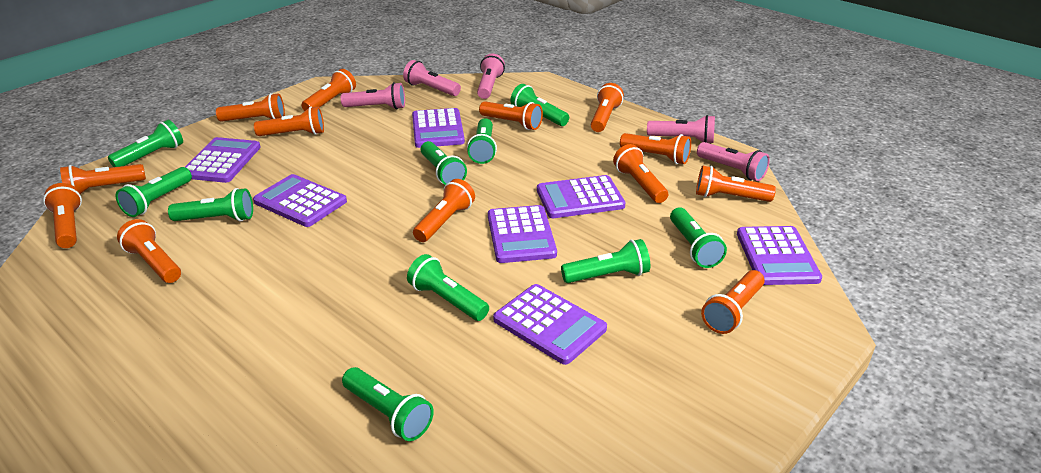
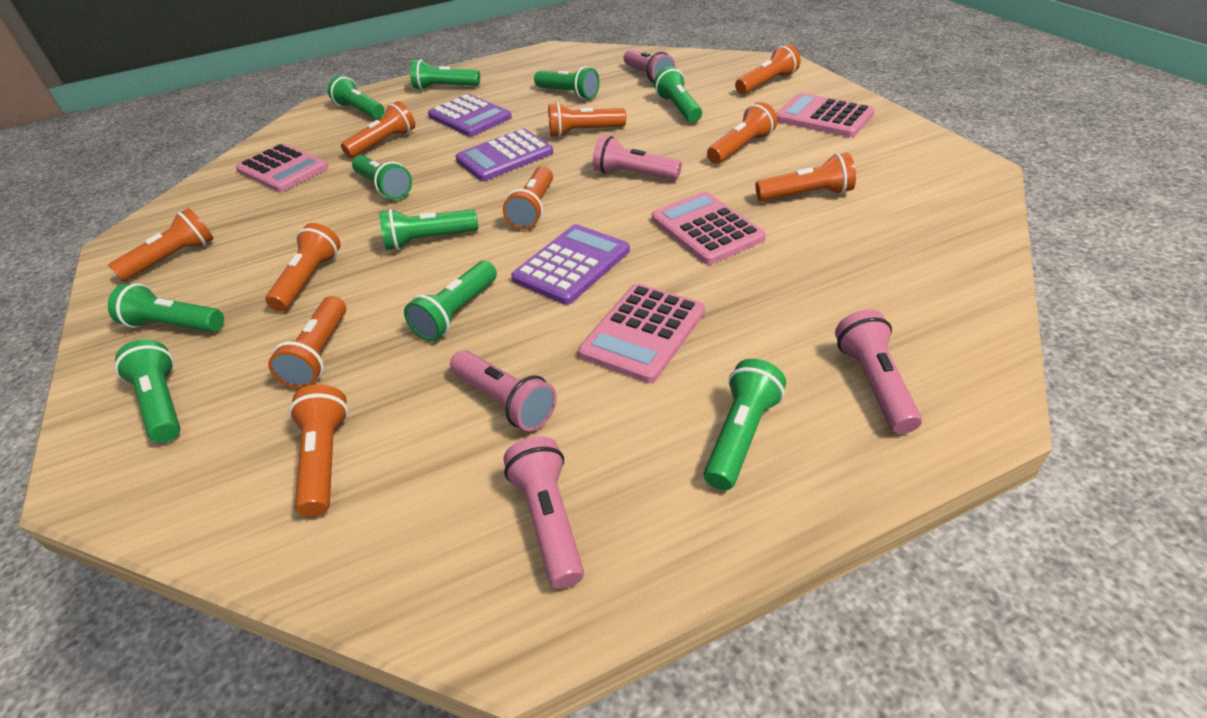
orange flashlight: 13 -> 10
pink calculator: 0 -> 4
purple calculator: 7 -> 3

